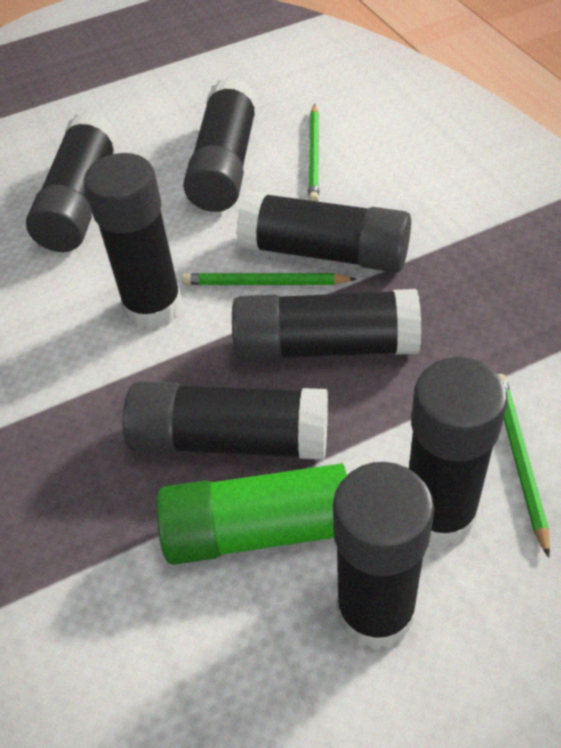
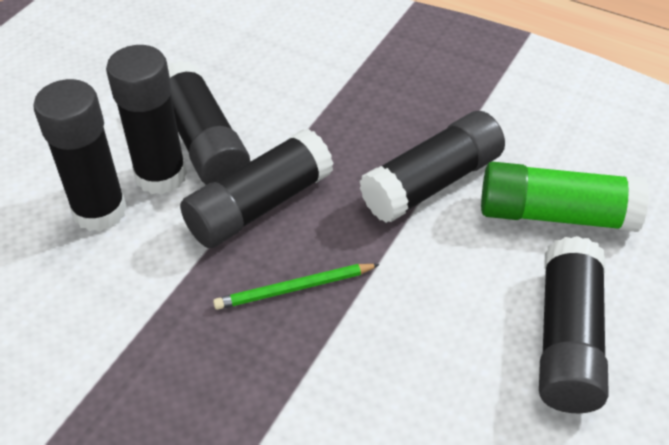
black glue stick: 8 -> 6
green pencil: 3 -> 1

